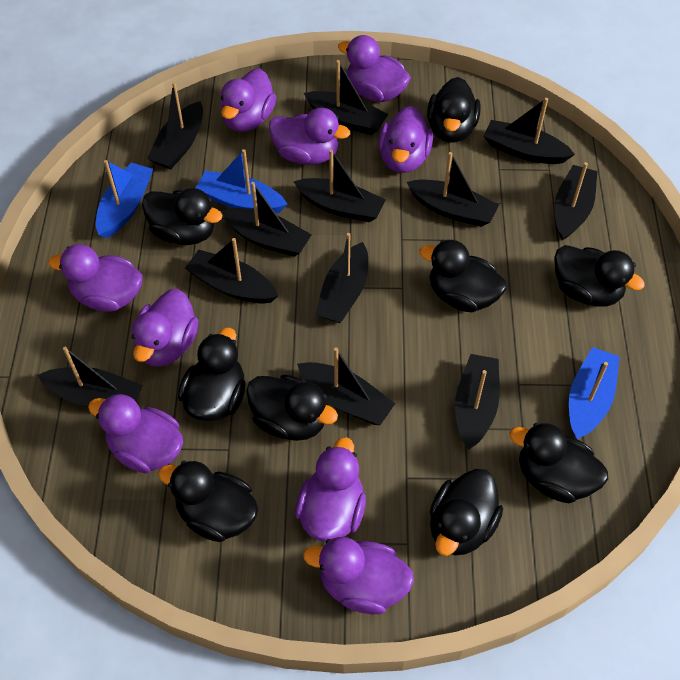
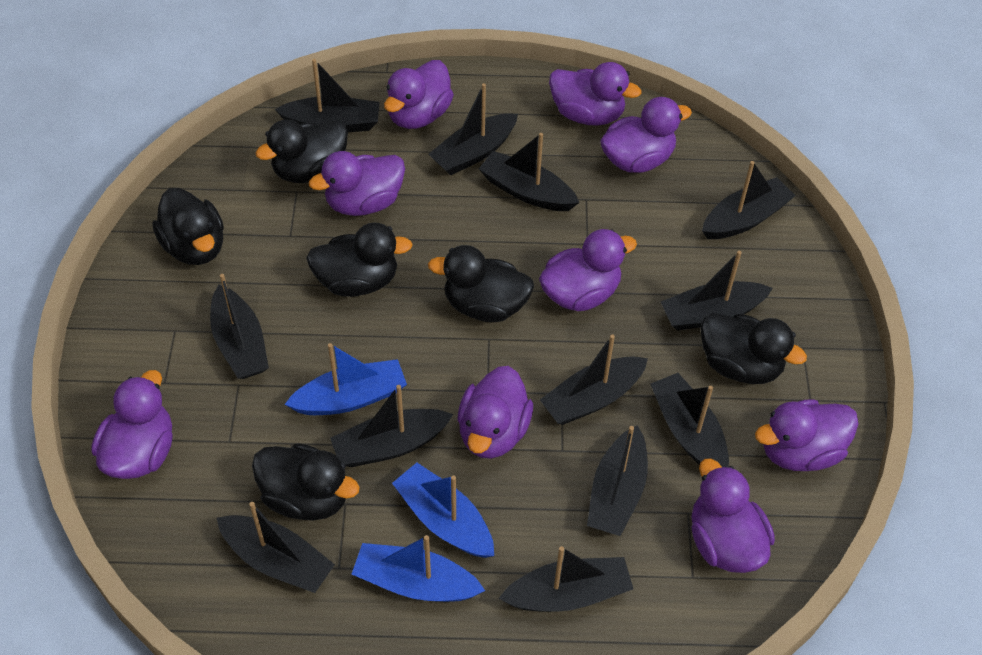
black duck: 9 -> 6

